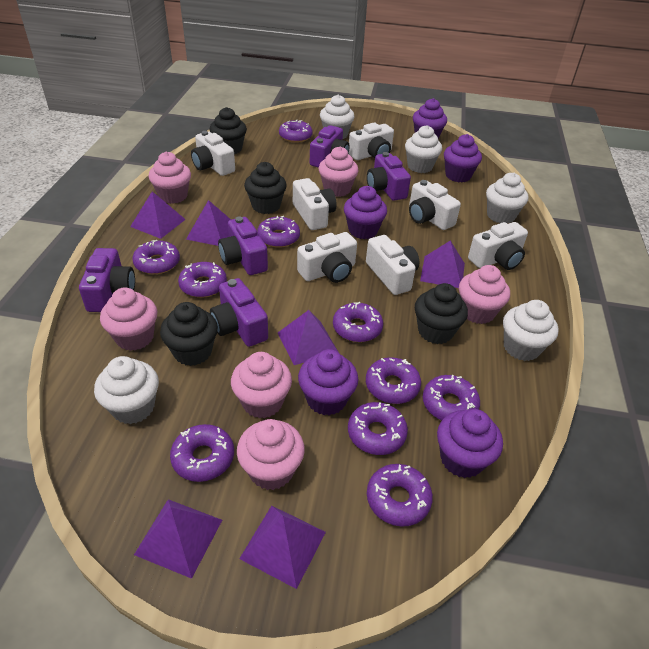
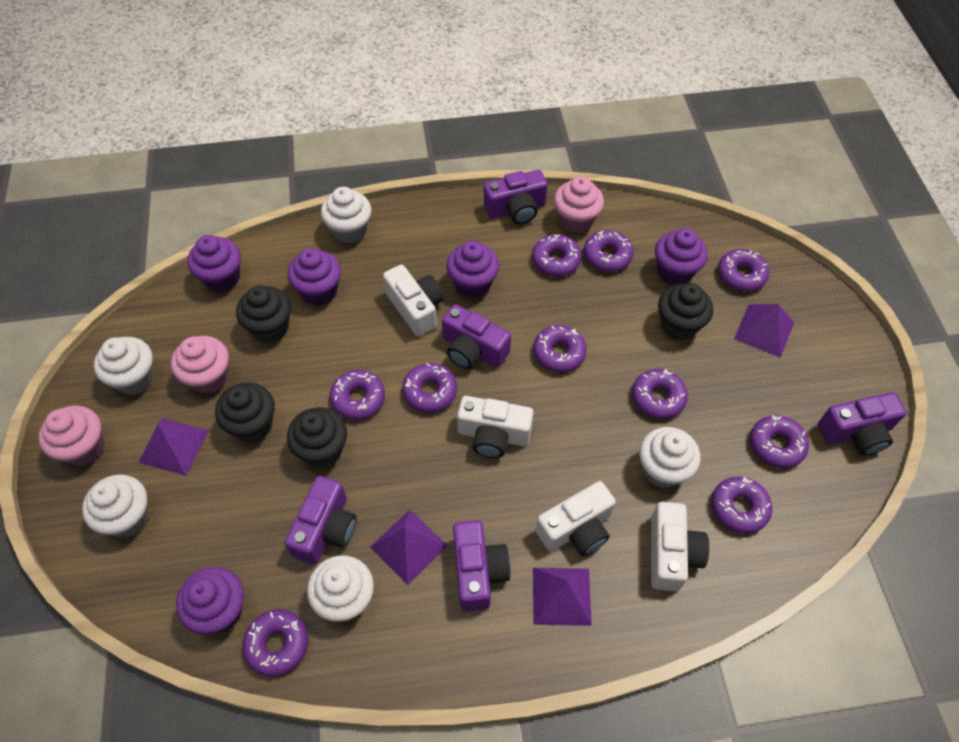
pink cupcake: 6 -> 3
purple pyramid: 6 -> 4
white camera: 7 -> 4

